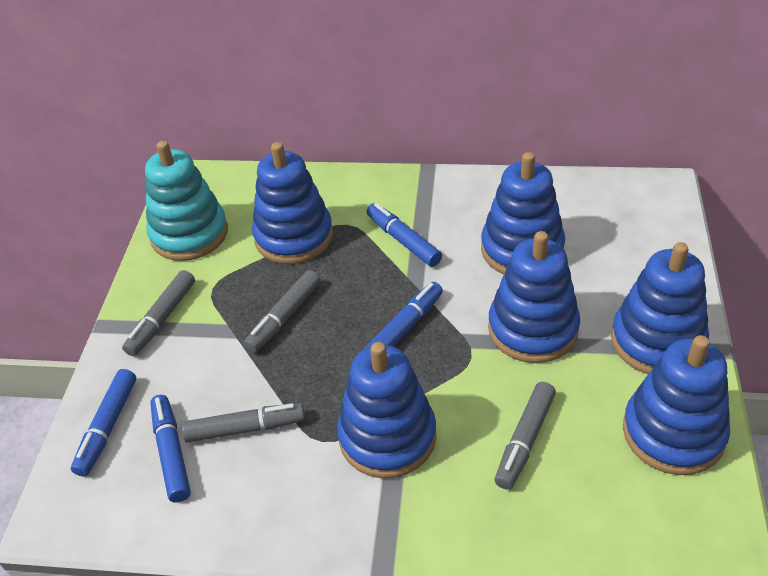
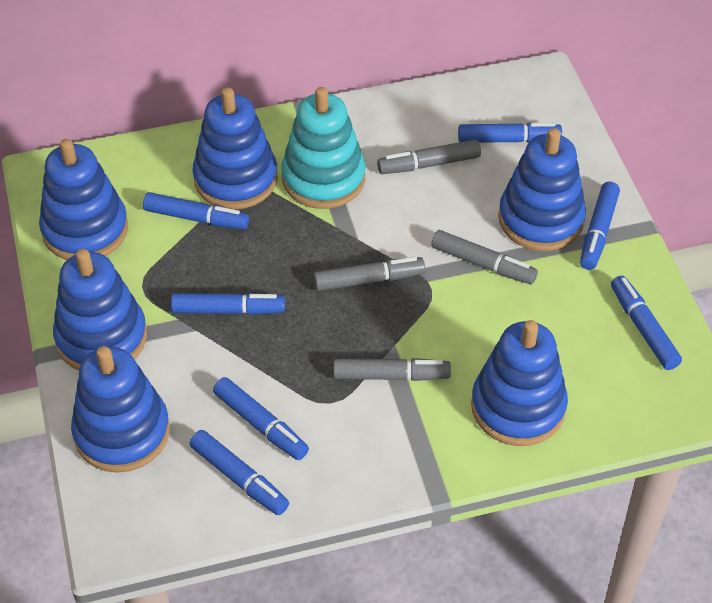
blue marker: 4 -> 7

